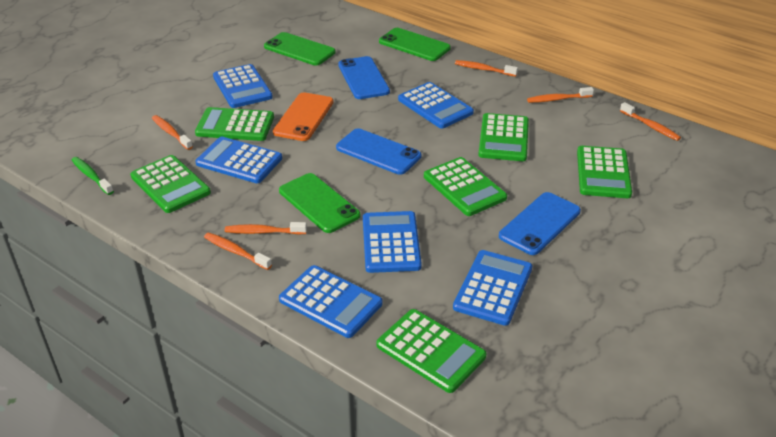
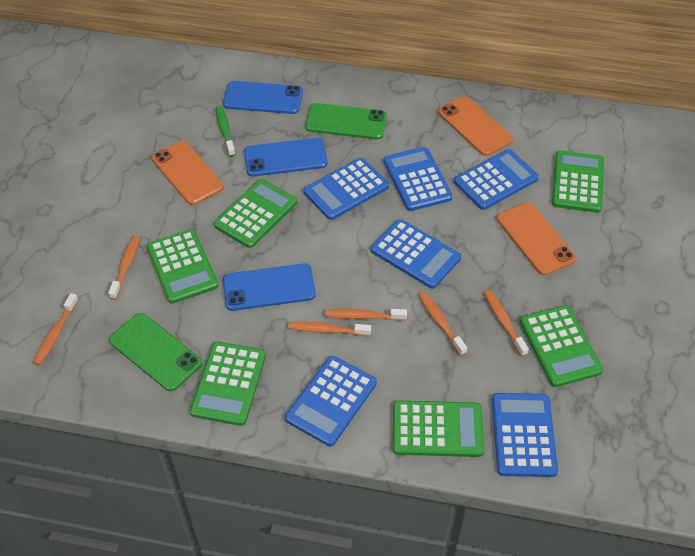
green phone: 3 -> 2
orange phone: 1 -> 3

